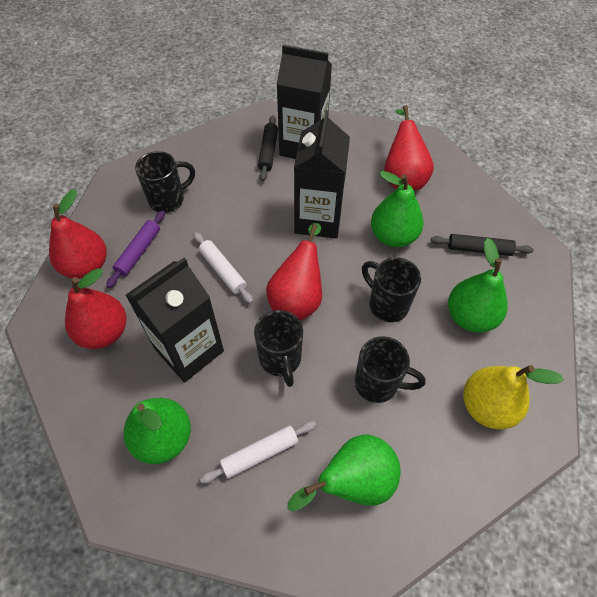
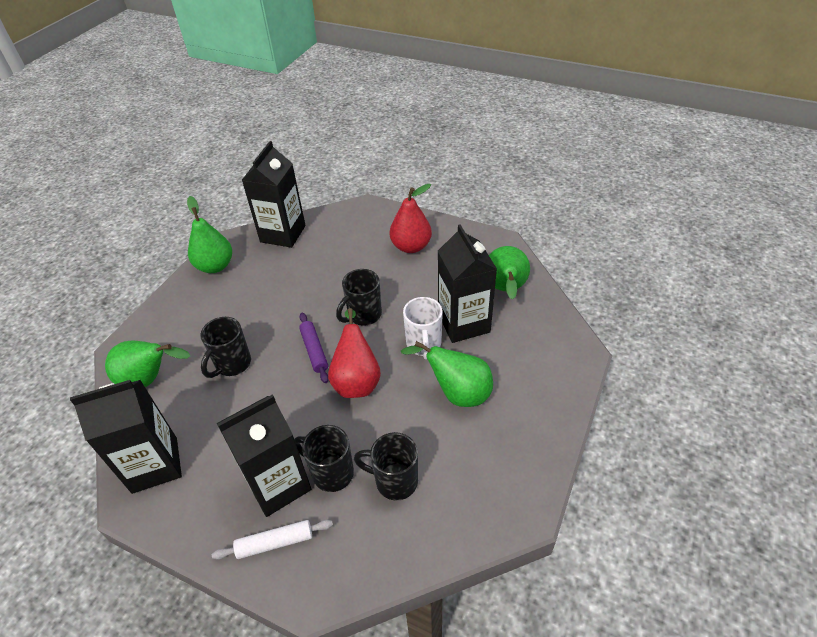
black carton: 3 -> 4
black rolling pin: 2 -> 0
red pear: 4 -> 2
white mug: 0 -> 1
white rolling pin: 2 -> 1
yellow pear: 1 -> 0

